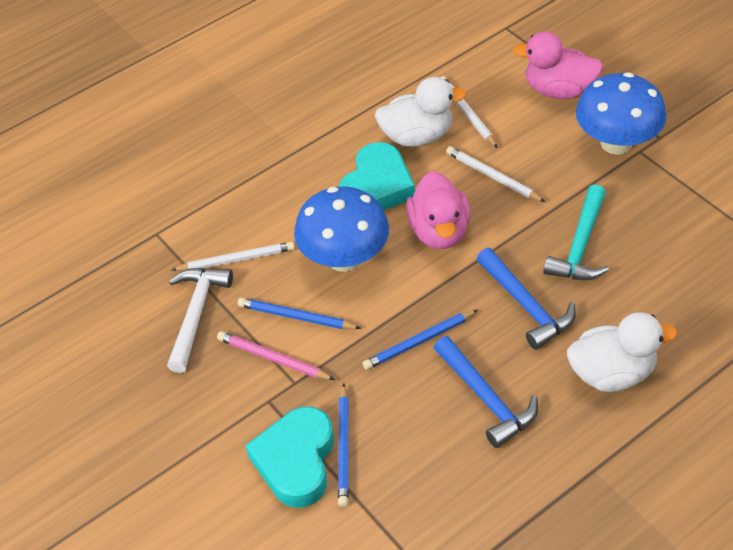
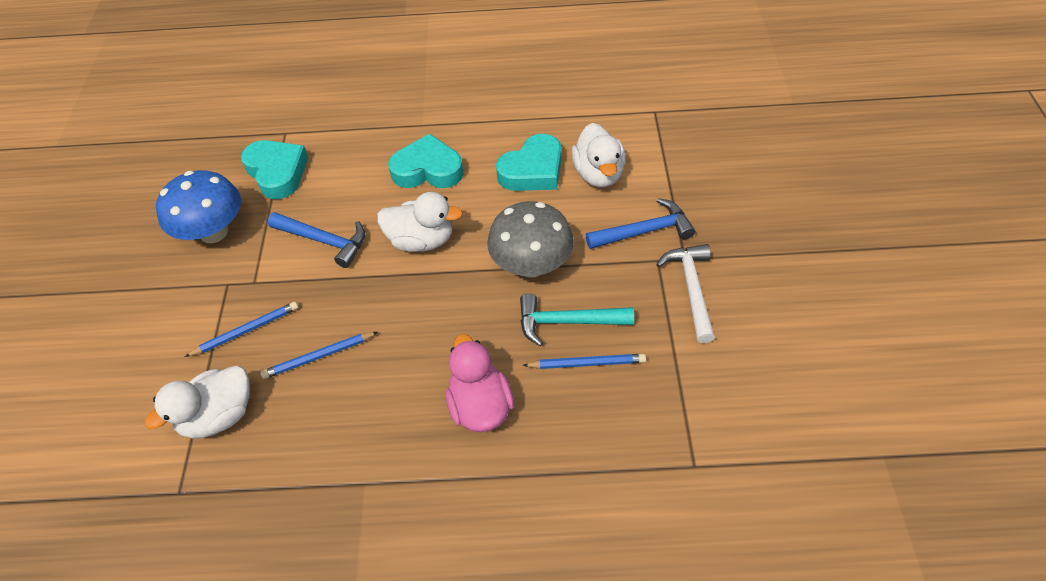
blue mushroom: 2 -> 1
grey mushroom: 0 -> 1
pink duck: 2 -> 1
pink pencil: 1 -> 0
turquoise heart: 2 -> 3
white duck: 2 -> 3
white pencil: 3 -> 0

